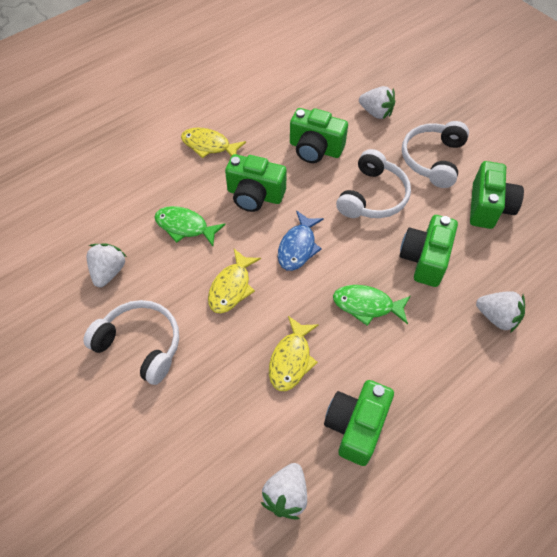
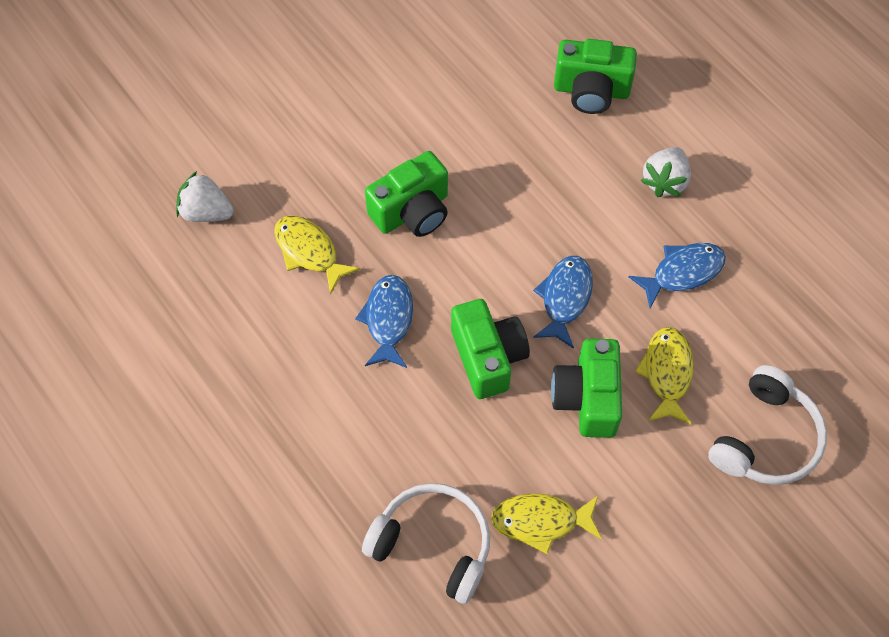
blue fish: 1 -> 3
green camera: 5 -> 4
green fish: 2 -> 0
white headphones: 3 -> 2
white strawberry: 4 -> 2

